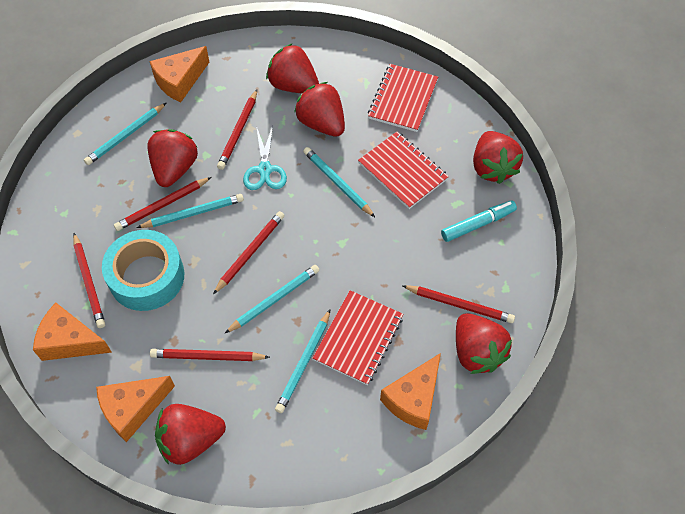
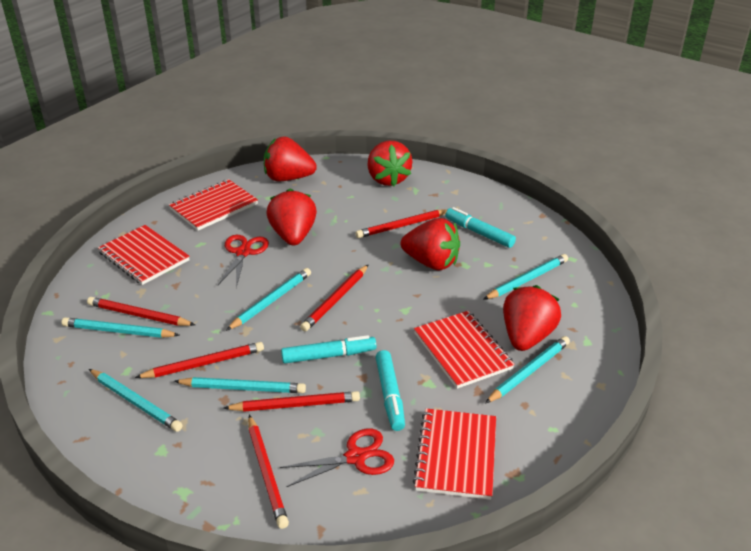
orange cheese: 4 -> 0
red notebook: 3 -> 4
red scissors: 0 -> 2
red strawberry: 6 -> 5
turquoise marker: 1 -> 3
turquoise pencil: 5 -> 6
turquoise scissors: 1 -> 0
turquoise tape: 1 -> 0

